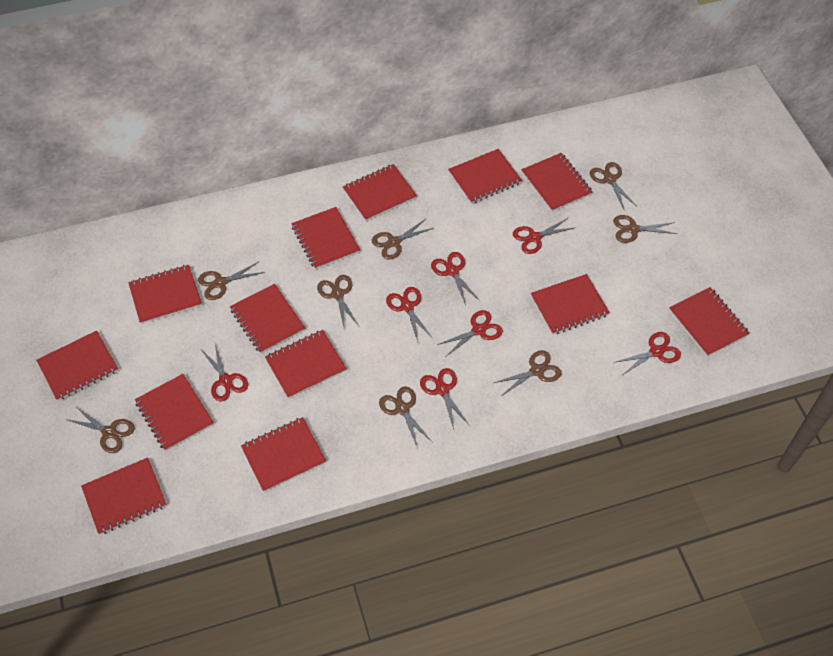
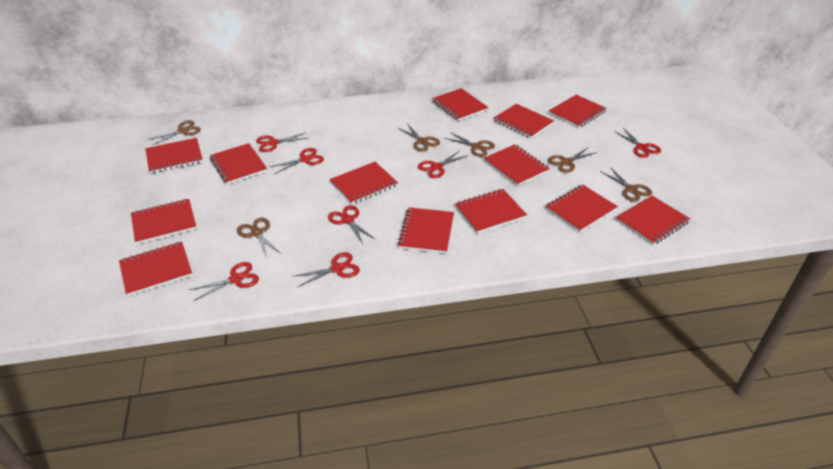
brown scissors: 8 -> 6

